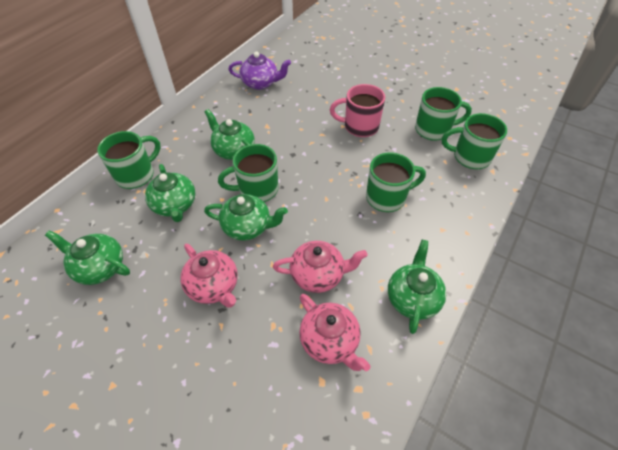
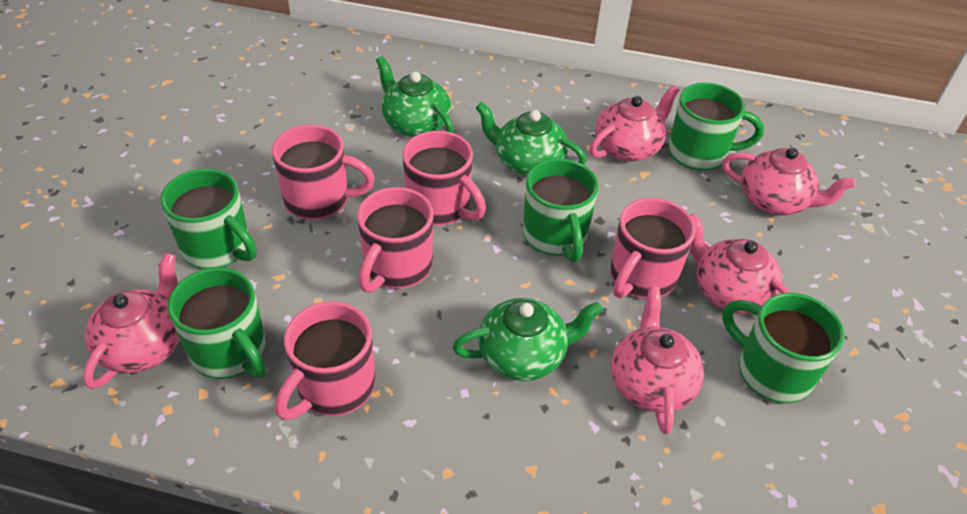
green teapot: 5 -> 3
pink mug: 1 -> 5
pink teapot: 3 -> 5
purple teapot: 1 -> 0

